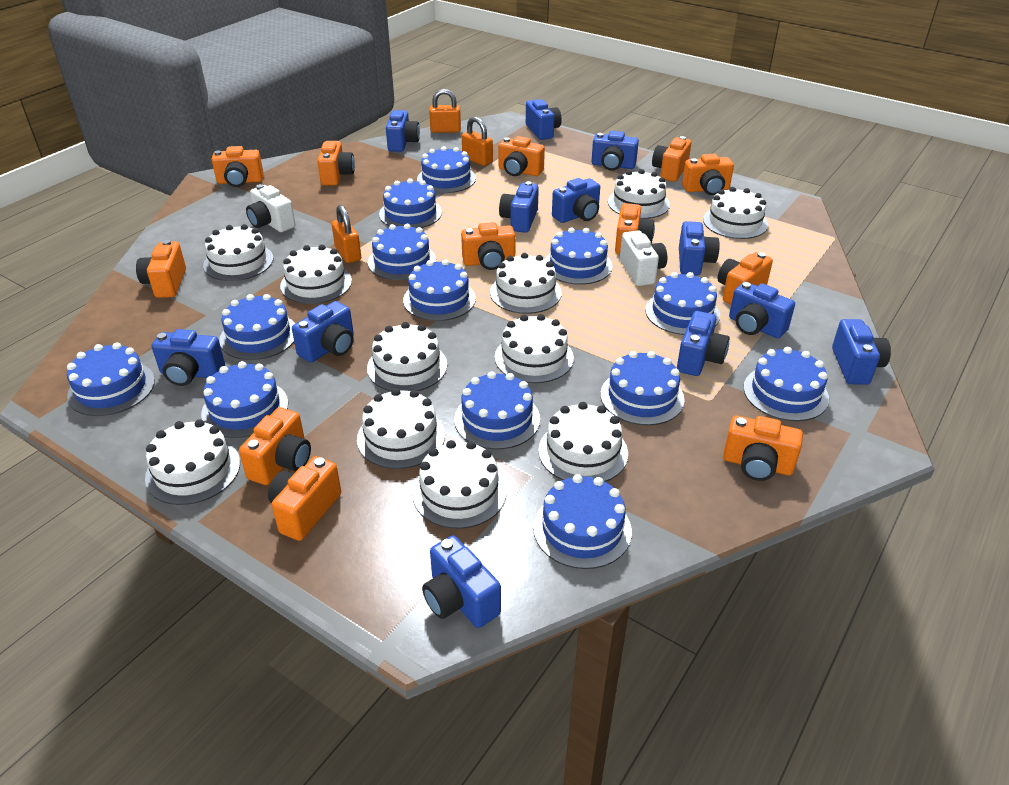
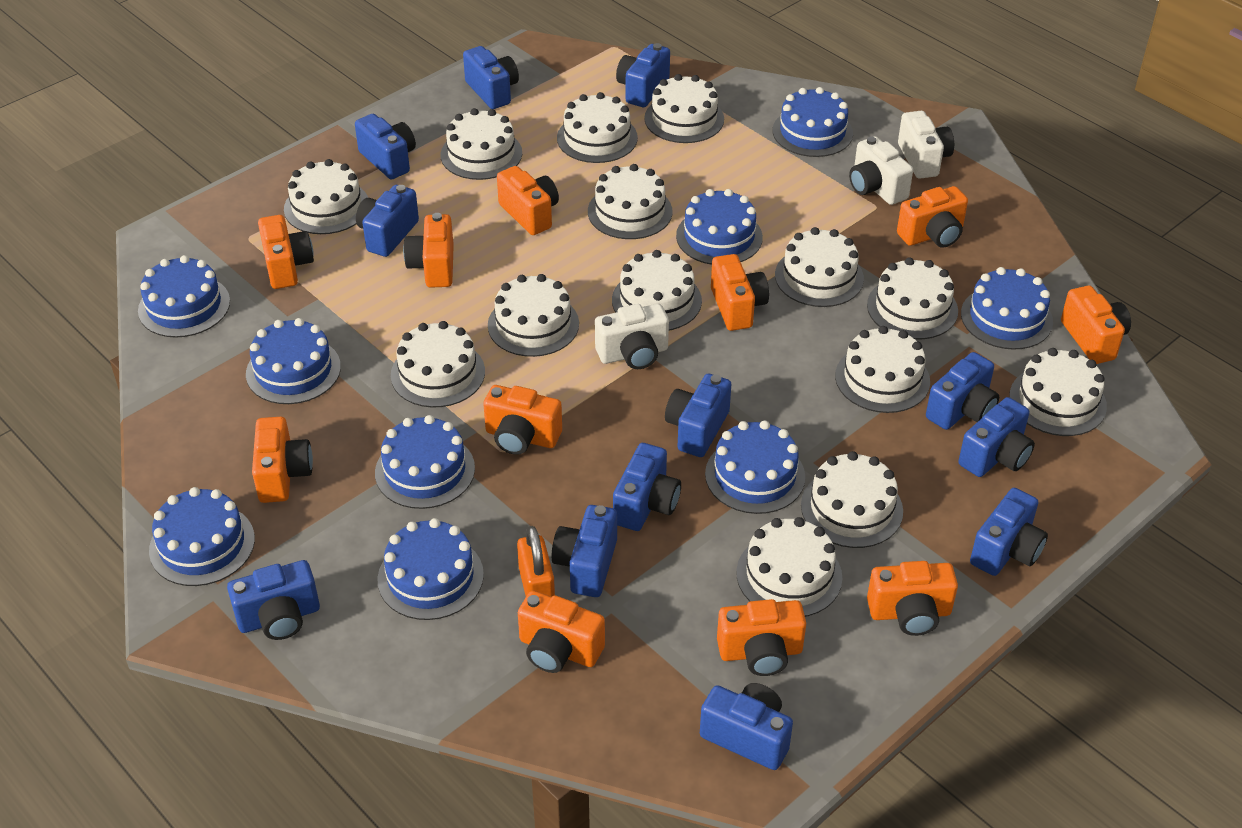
blue cake: 13 -> 9
orange camera: 12 -> 11
orange padlock: 3 -> 1
white cake: 11 -> 14
white camera: 2 -> 3

